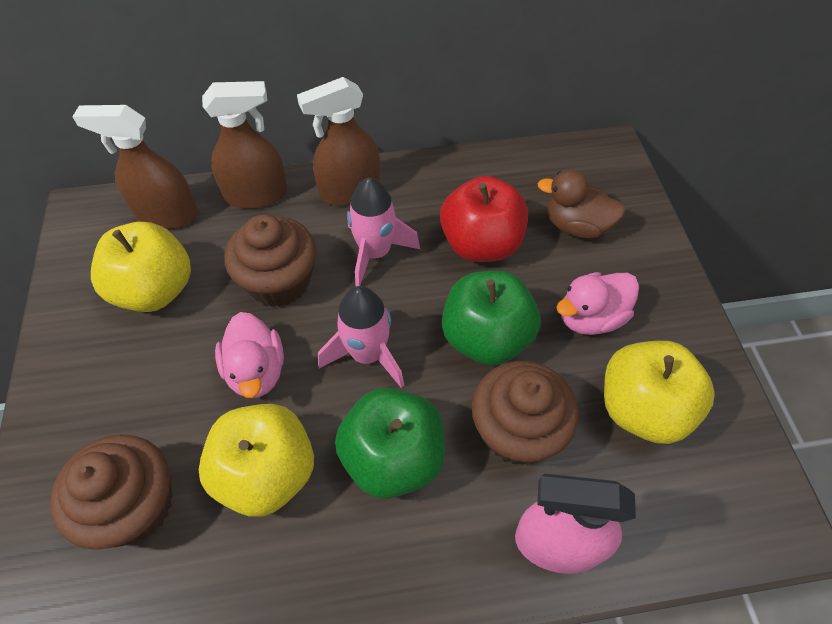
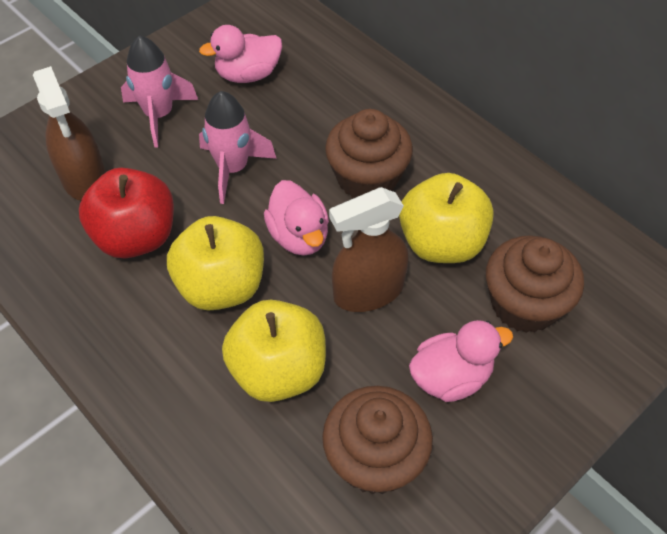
brown duck: 1 -> 0
brown spray bottle: 3 -> 2
green apple: 2 -> 0
pink duck: 2 -> 3
pink spray bottle: 1 -> 0

